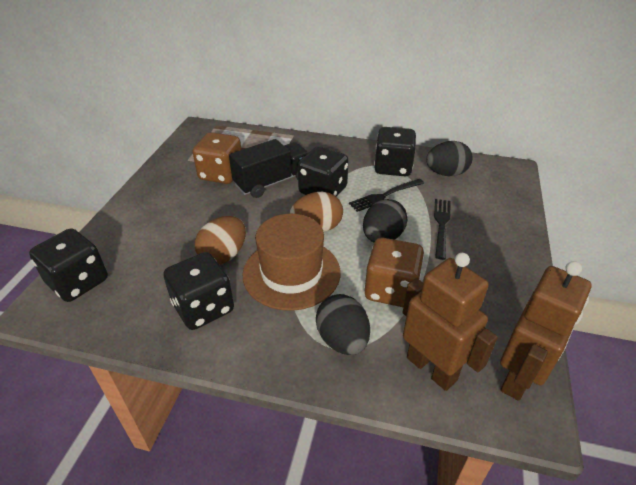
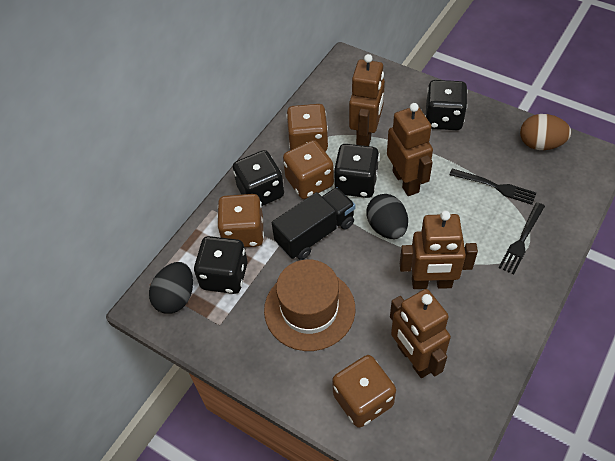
black egg: 3 -> 2
brown dice: 2 -> 4
brown egg: 2 -> 1
brown robot: 2 -> 4

